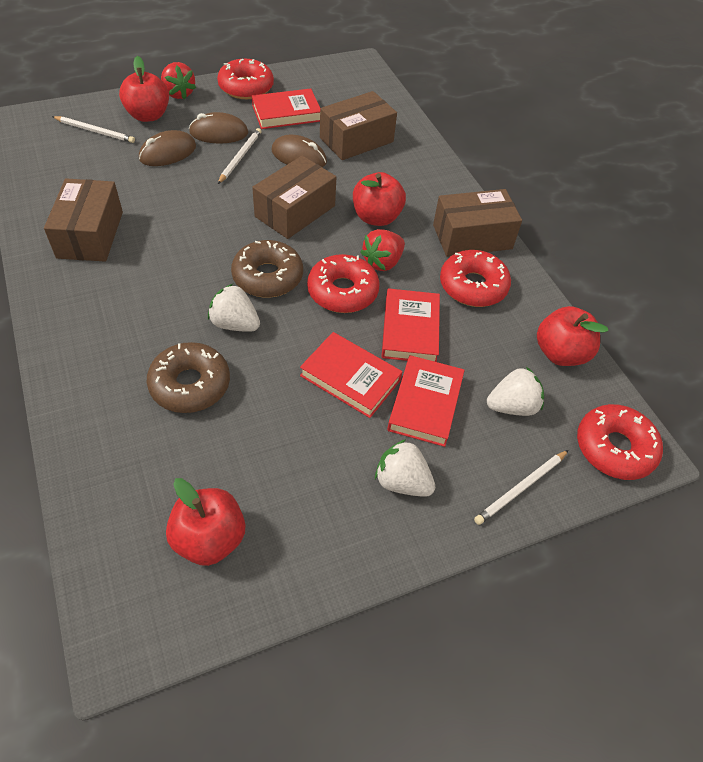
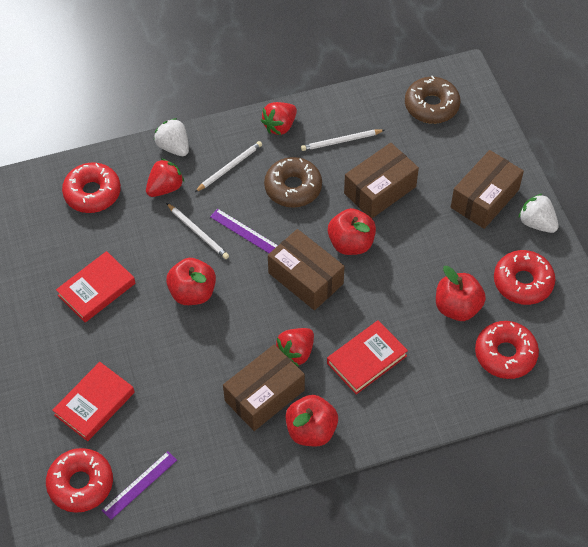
brown mouse: 3 -> 0
purple ruler: 0 -> 2
red book: 4 -> 3
red strawberry: 2 -> 3
white strawberry: 3 -> 2

